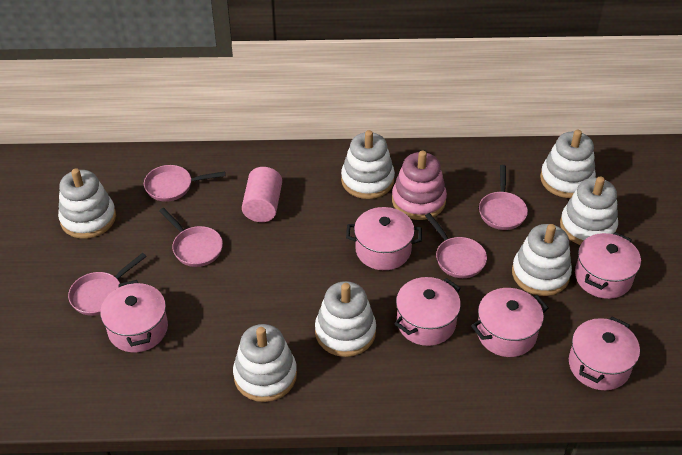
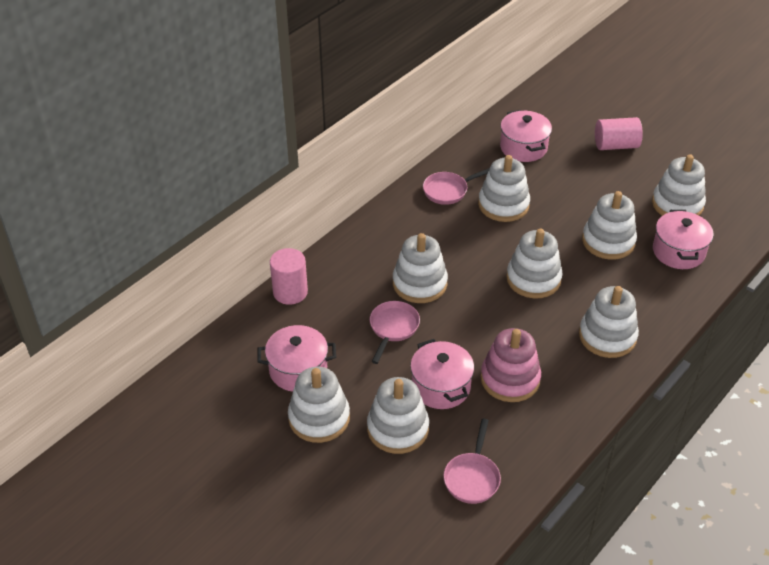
pink cylinder: 1 -> 2
pink pan: 5 -> 3
pink pot: 6 -> 4
white stacking toy: 7 -> 8

